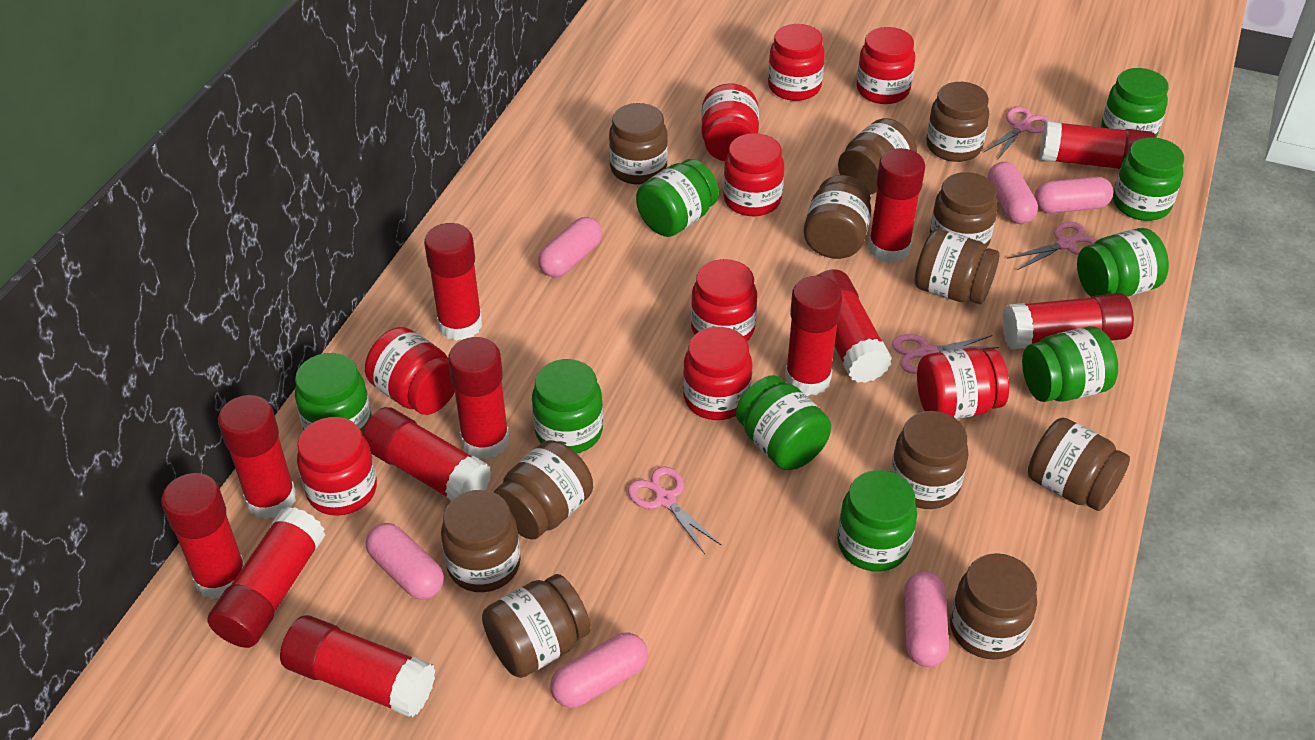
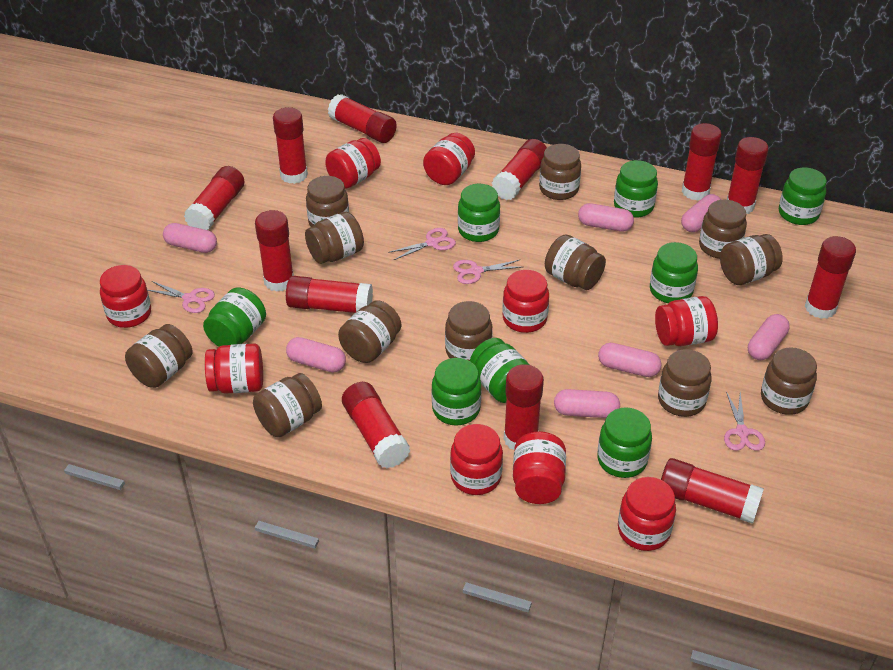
green jar: 9 -> 8
pink capsule: 6 -> 7

